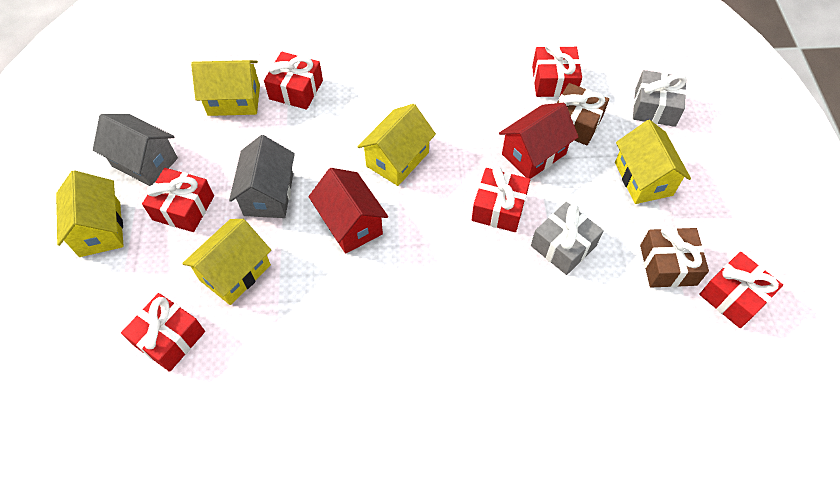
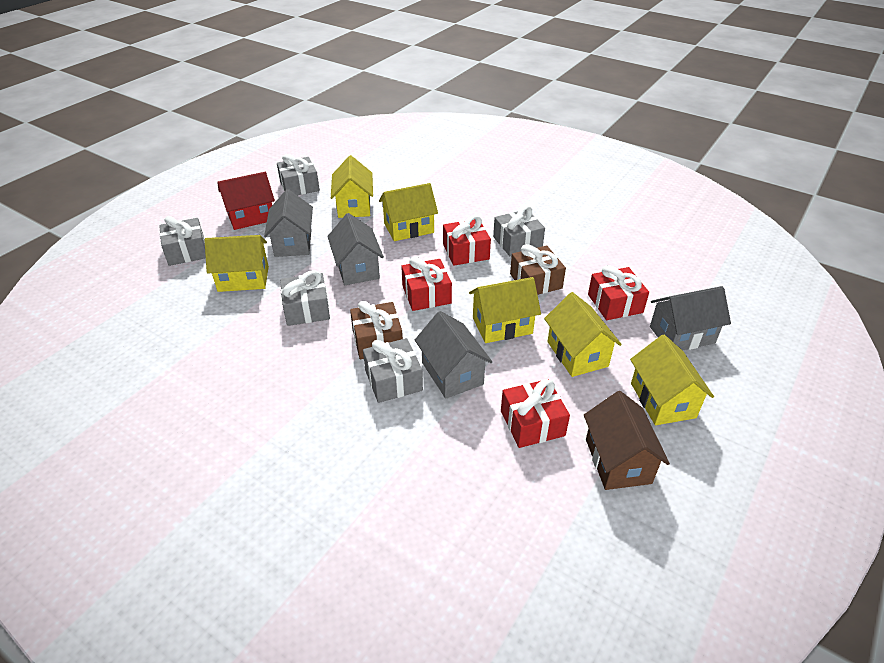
brown house: 0 -> 1
grey gift: 2 -> 5
grey house: 2 -> 4
red gift: 6 -> 4
red house: 2 -> 1
yellow house: 5 -> 6

